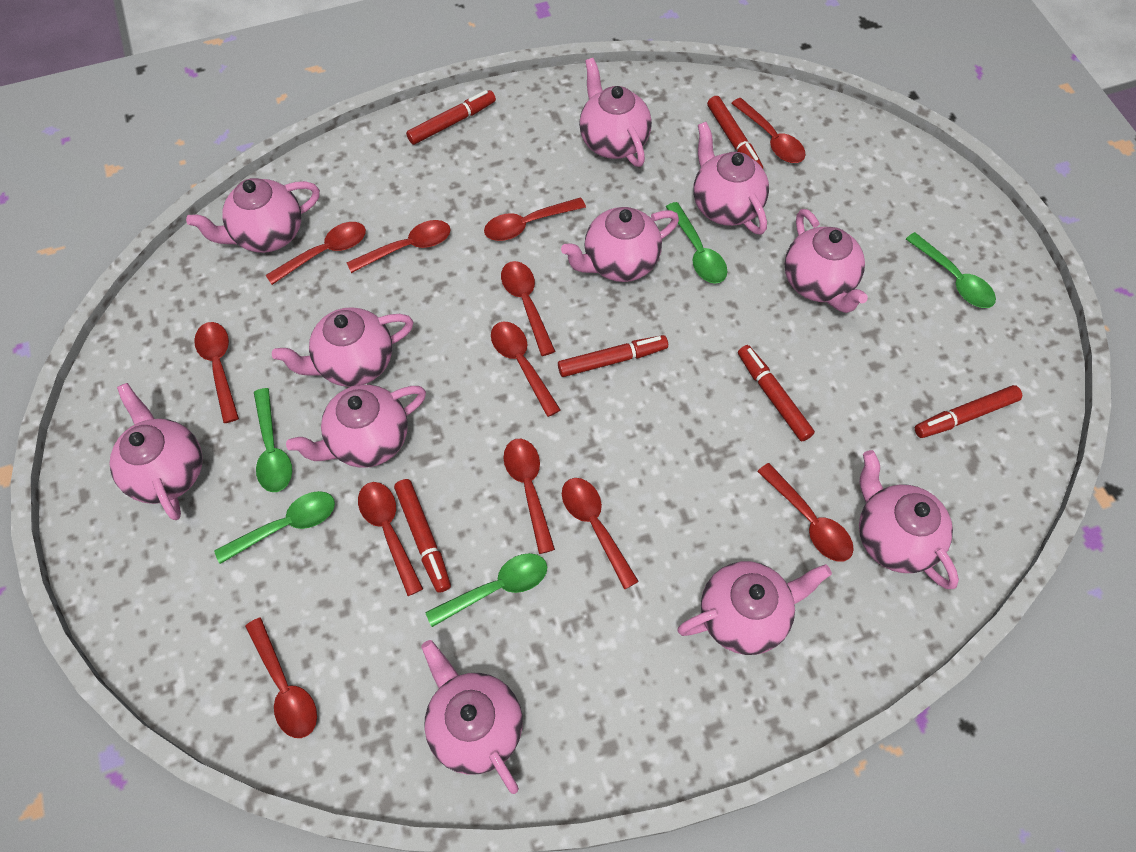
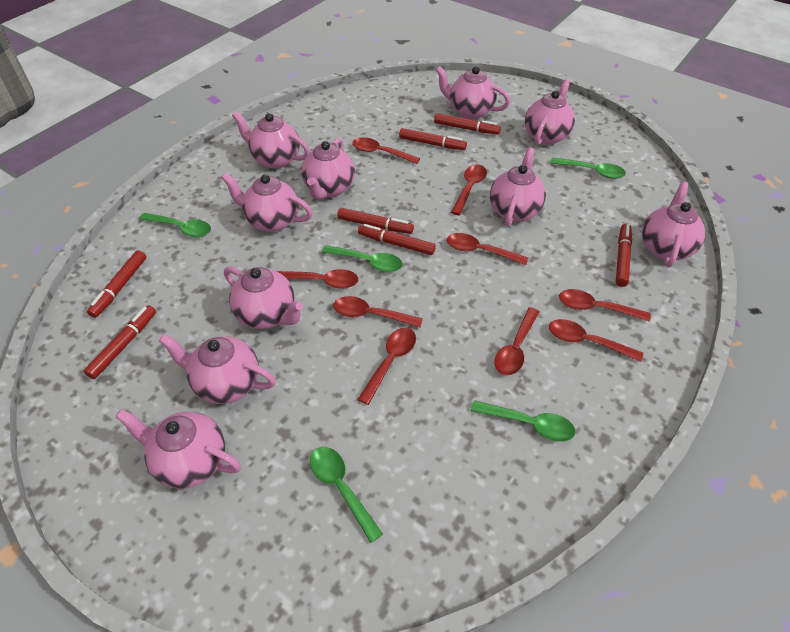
pink teapot: 11 -> 10
red marker: 6 -> 7
red spoon: 12 -> 9

